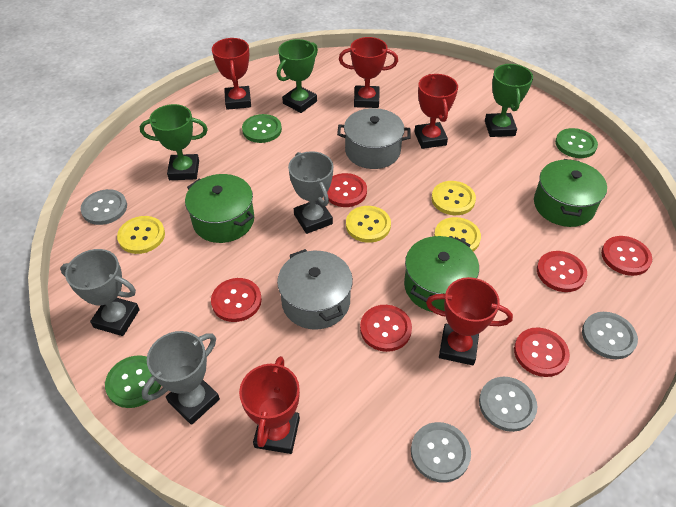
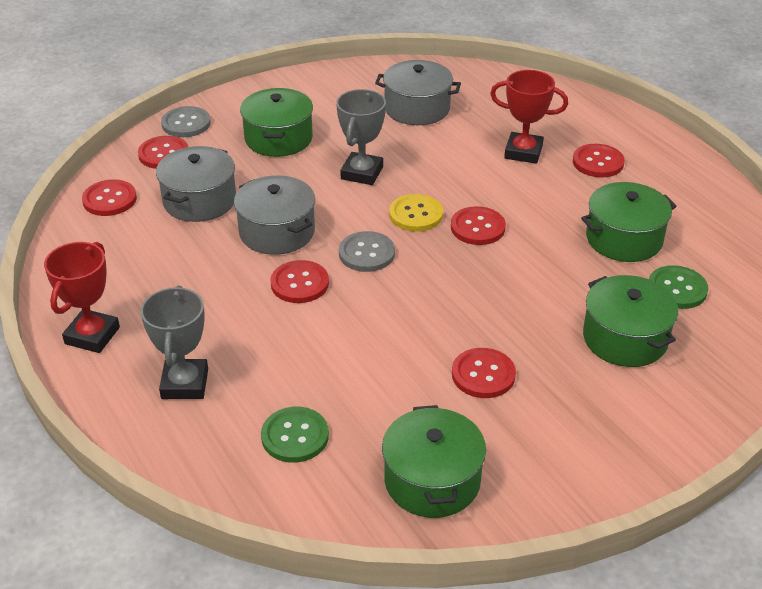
green button: 3 -> 2
green pot: 3 -> 4
green trophy: 3 -> 0
grey button: 4 -> 2
grey pot: 2 -> 3
grey trophy: 3 -> 2
red trophy: 5 -> 2
yellow button: 4 -> 1

